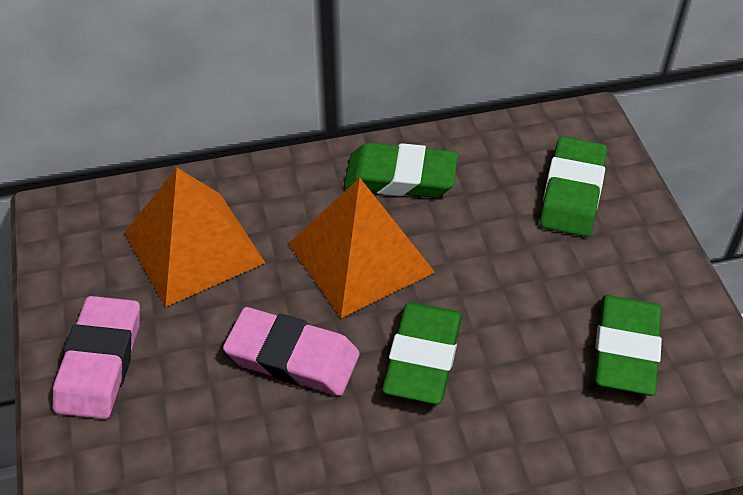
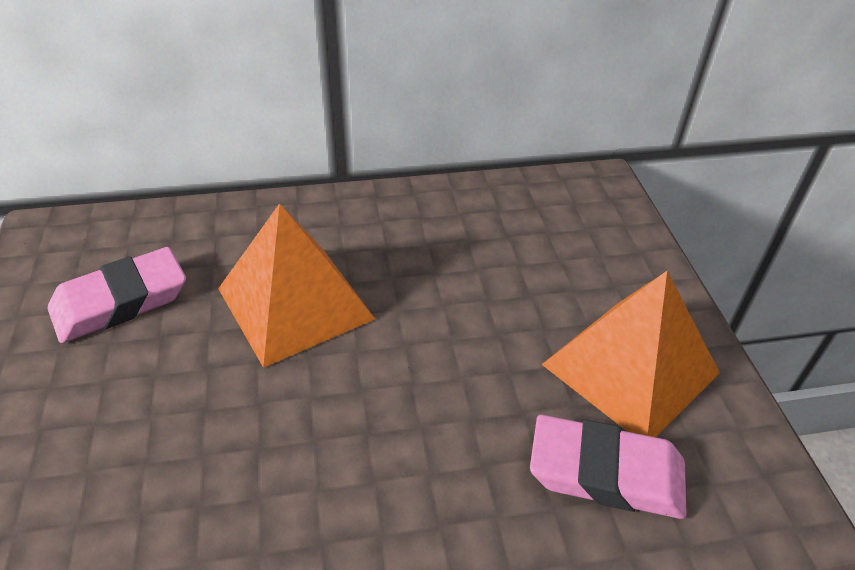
green eraser: 4 -> 0

